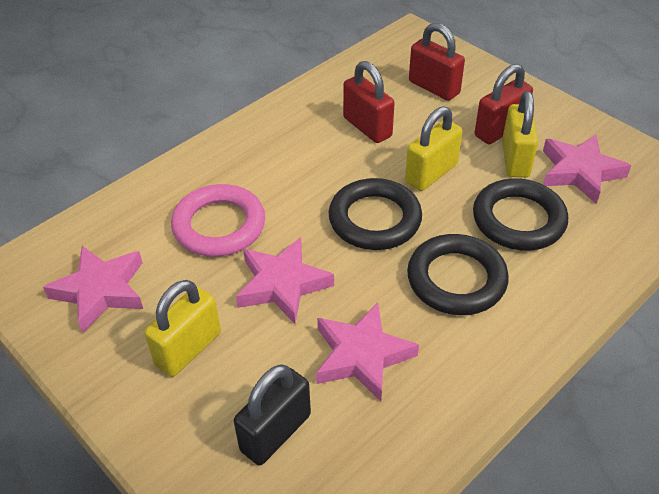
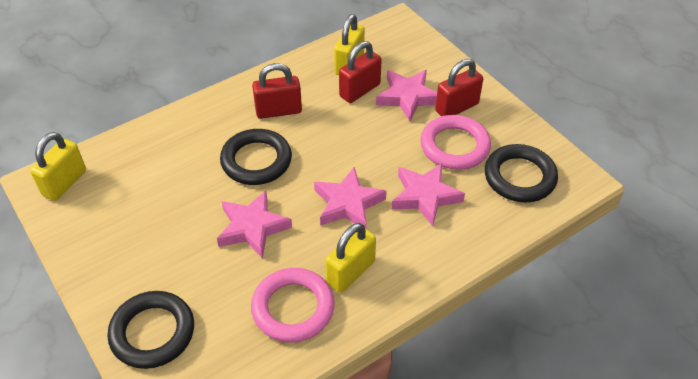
black padlock: 1 -> 0
pink ring: 1 -> 2

